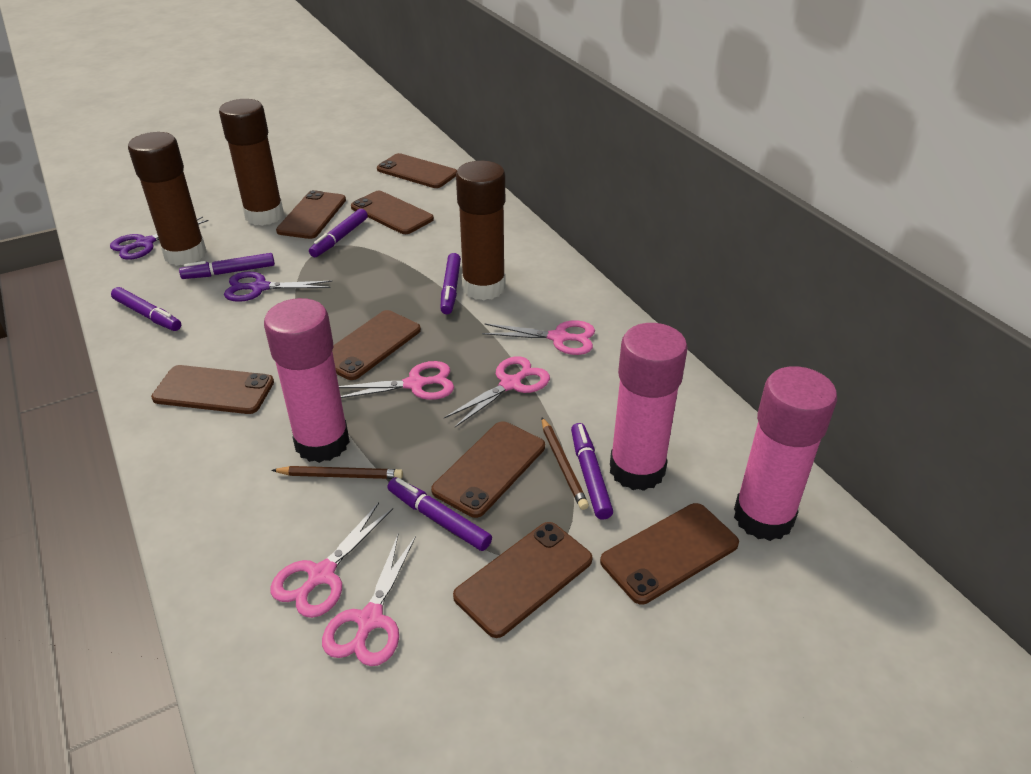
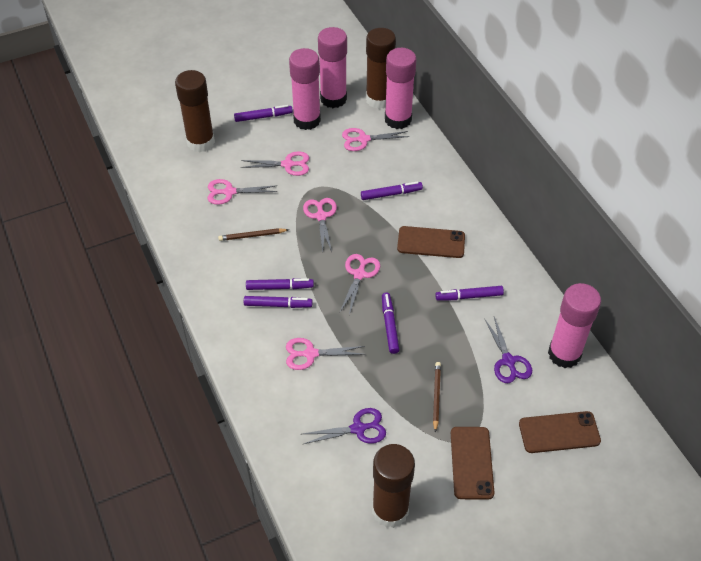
brown phone: 8 -> 3
pink glue stick: 3 -> 4
pink scissors: 5 -> 6

